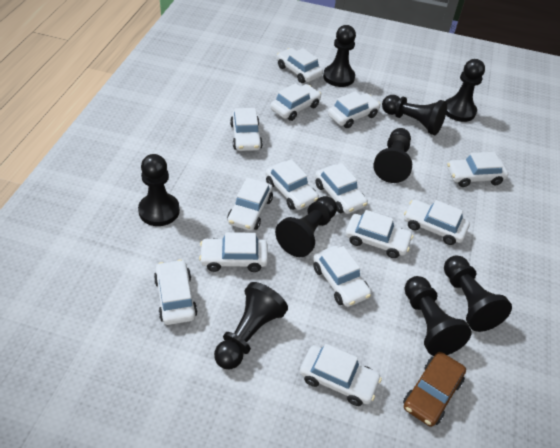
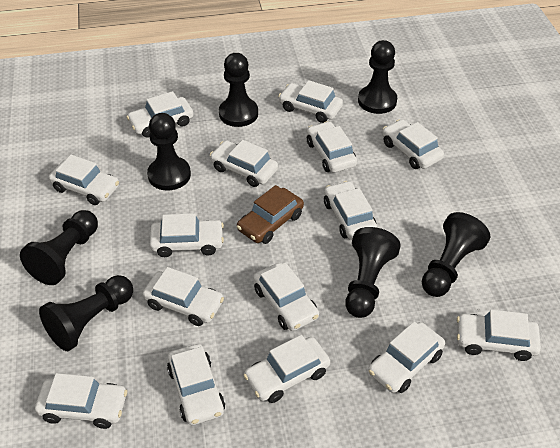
black pawn: 9 -> 7
white car: 14 -> 15

